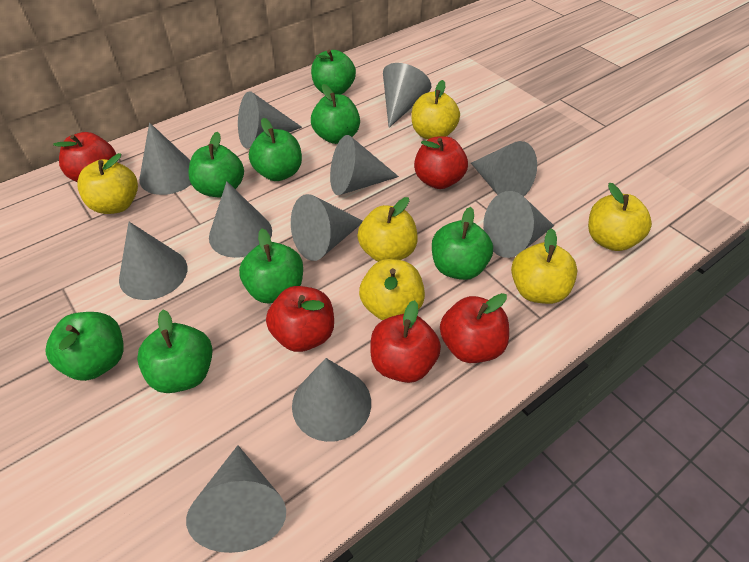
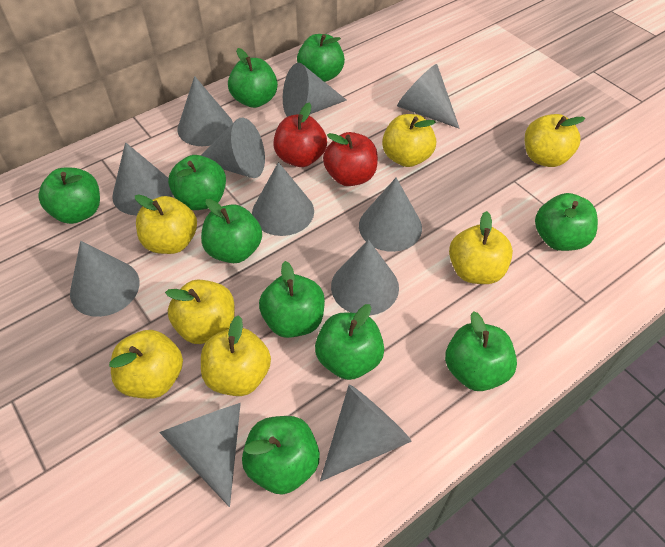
green apple: 8 -> 10
red apple: 5 -> 2
yellow apple: 6 -> 7

